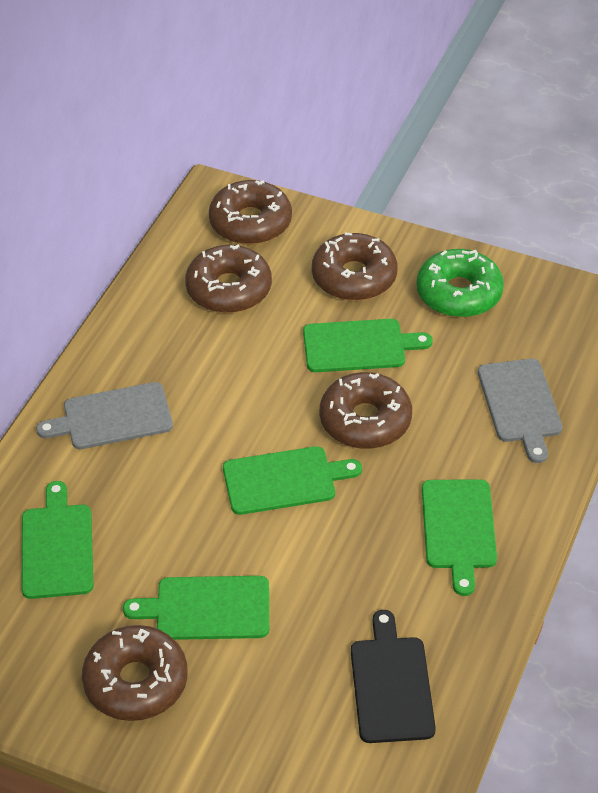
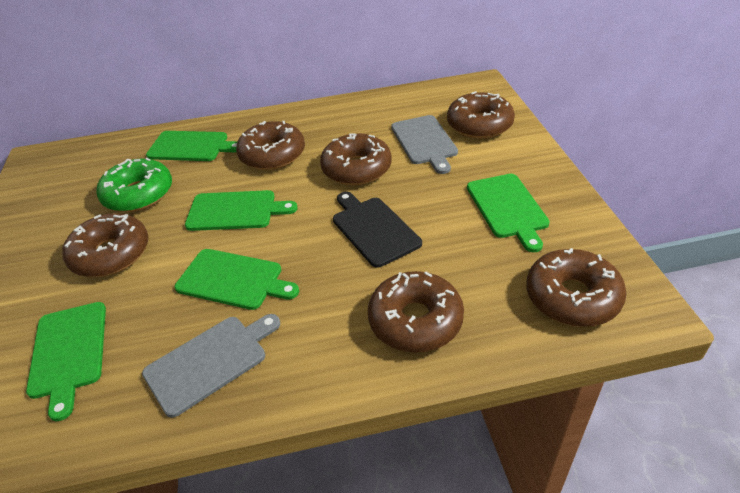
brown donut: 5 -> 6

